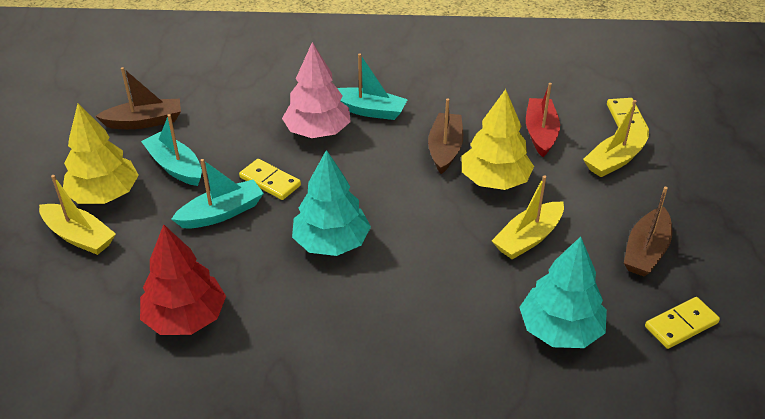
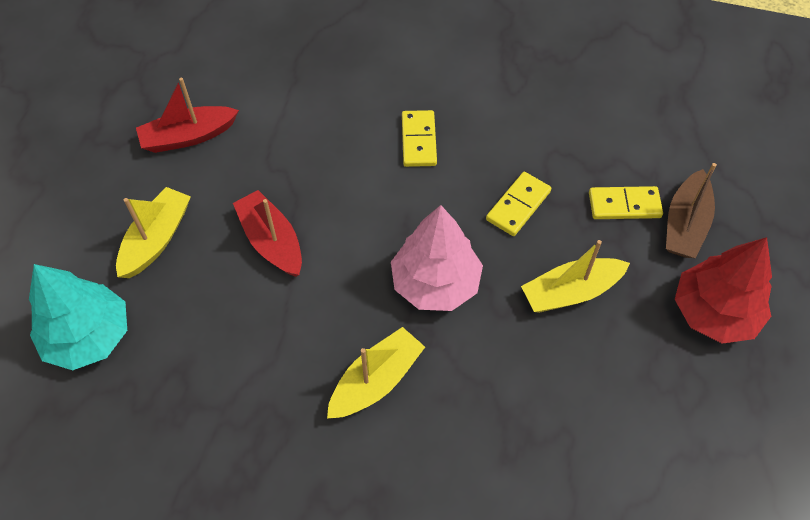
brown boat: 3 -> 1
red boat: 1 -> 2
turquoise boat: 3 -> 0
turquoise tree: 2 -> 1
yellow tree: 2 -> 0

